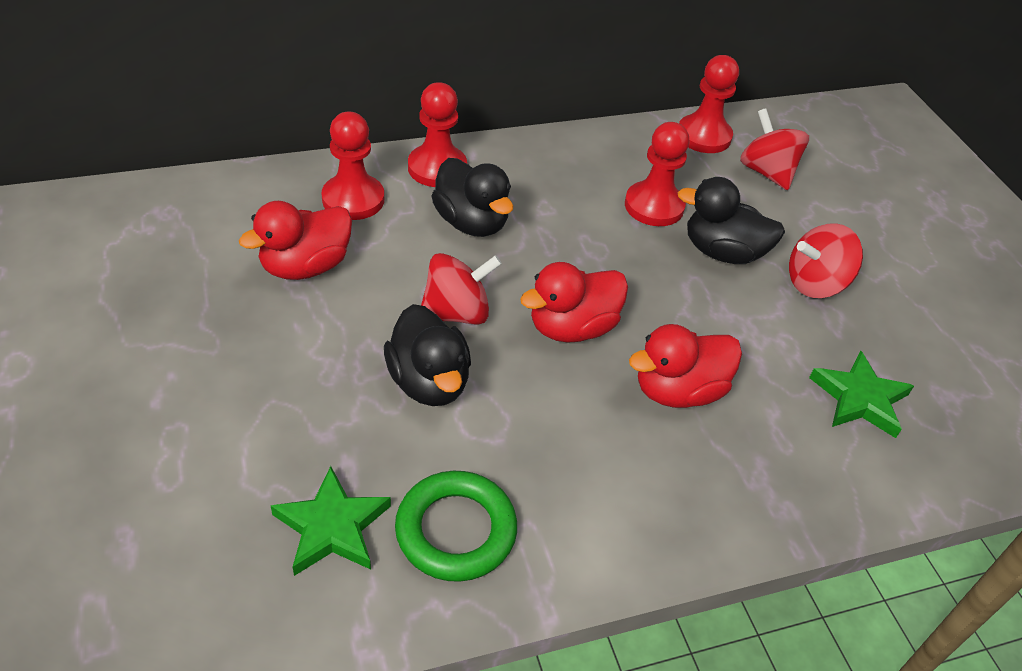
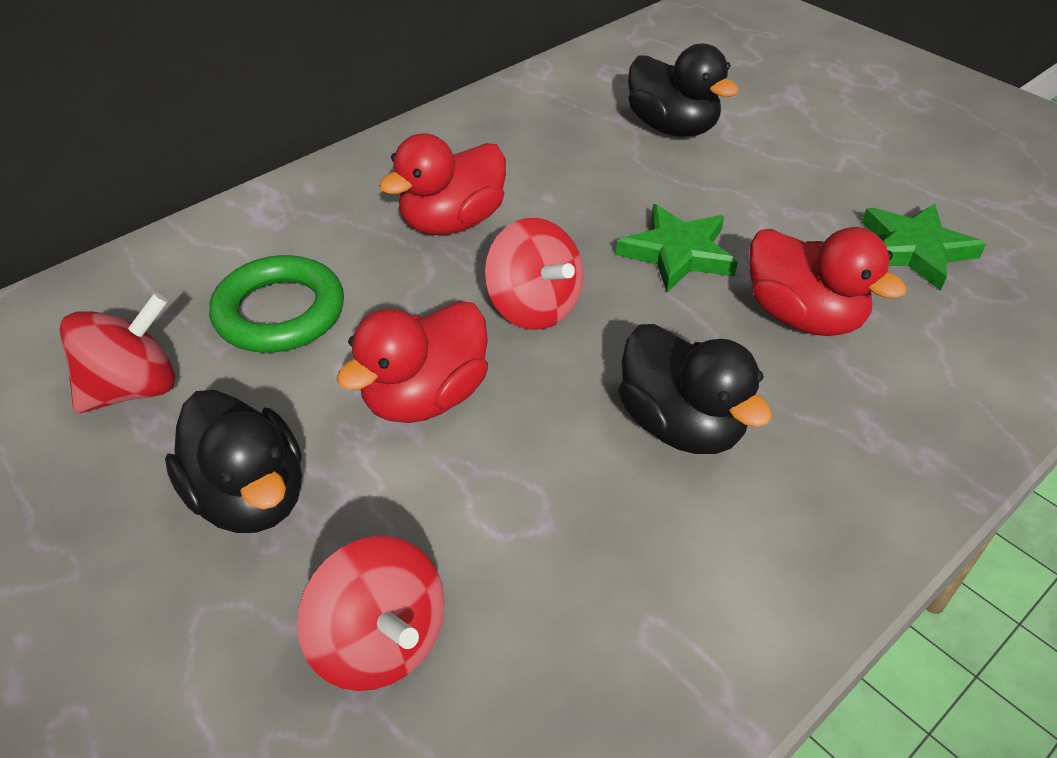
red pawn: 4 -> 0

